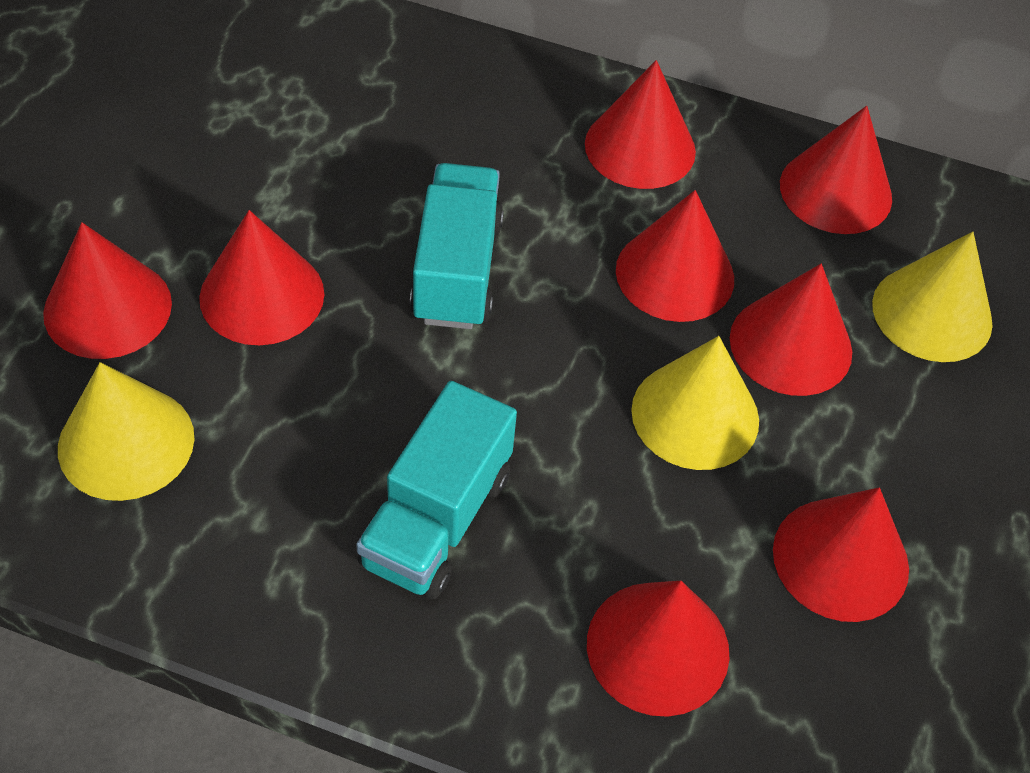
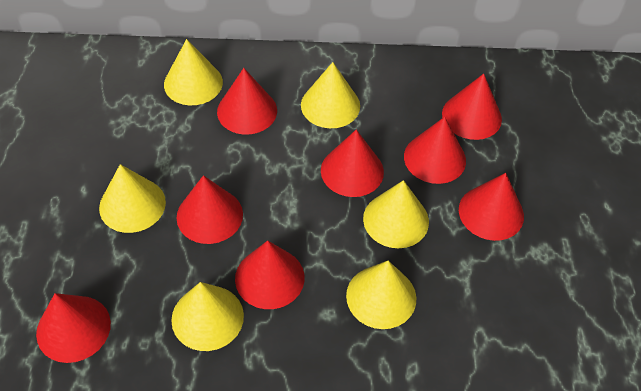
turquoise truck: 2 -> 0
yellow cone: 3 -> 6

